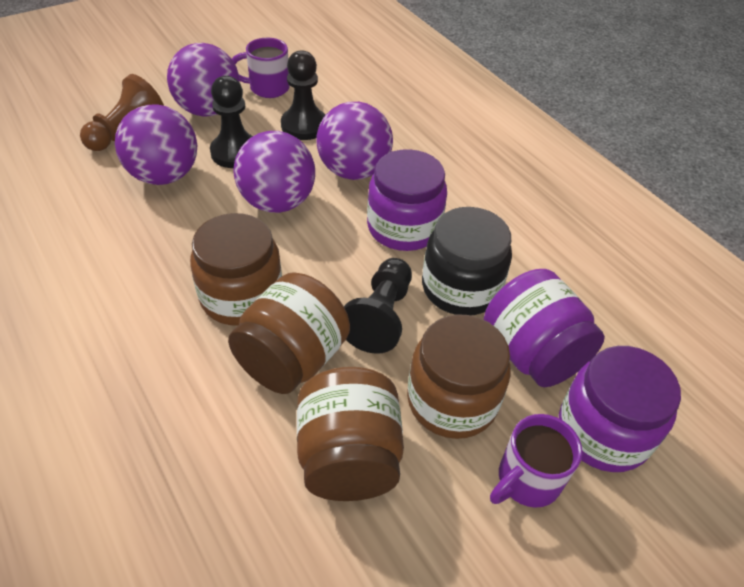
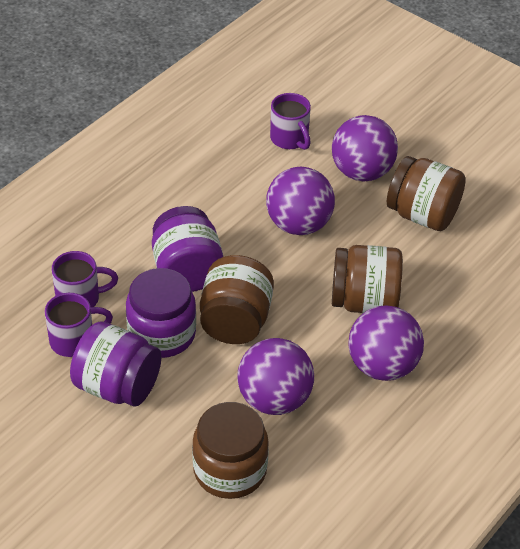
black jar: 1 -> 0
black pawn: 3 -> 0
brown pawn: 1 -> 0
purple mug: 2 -> 3

